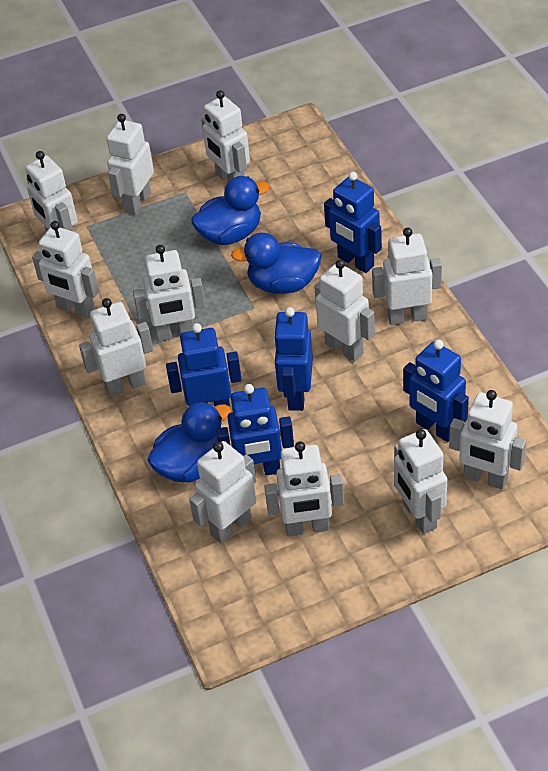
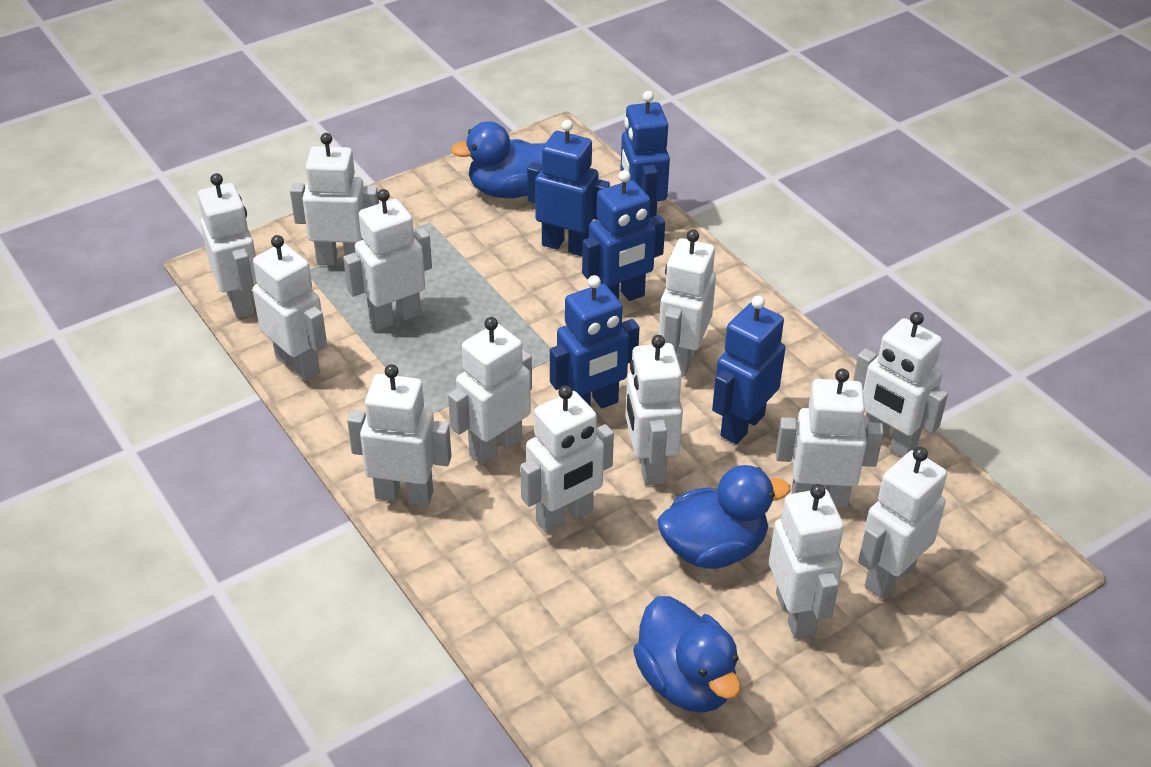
white robot: 12 -> 13

